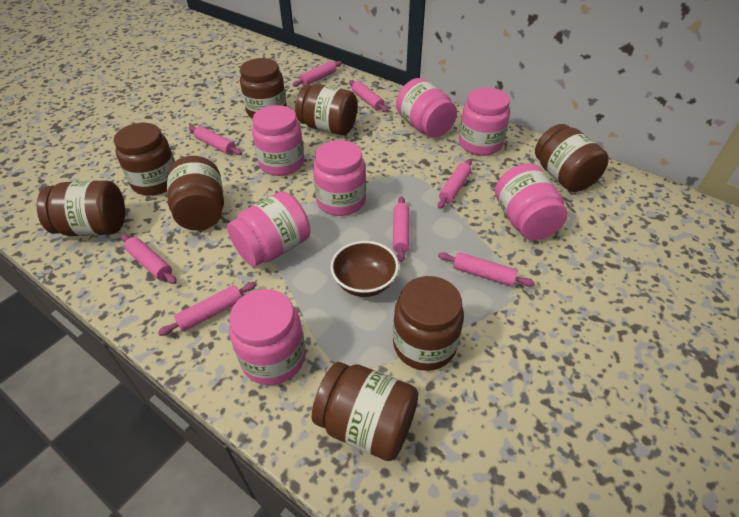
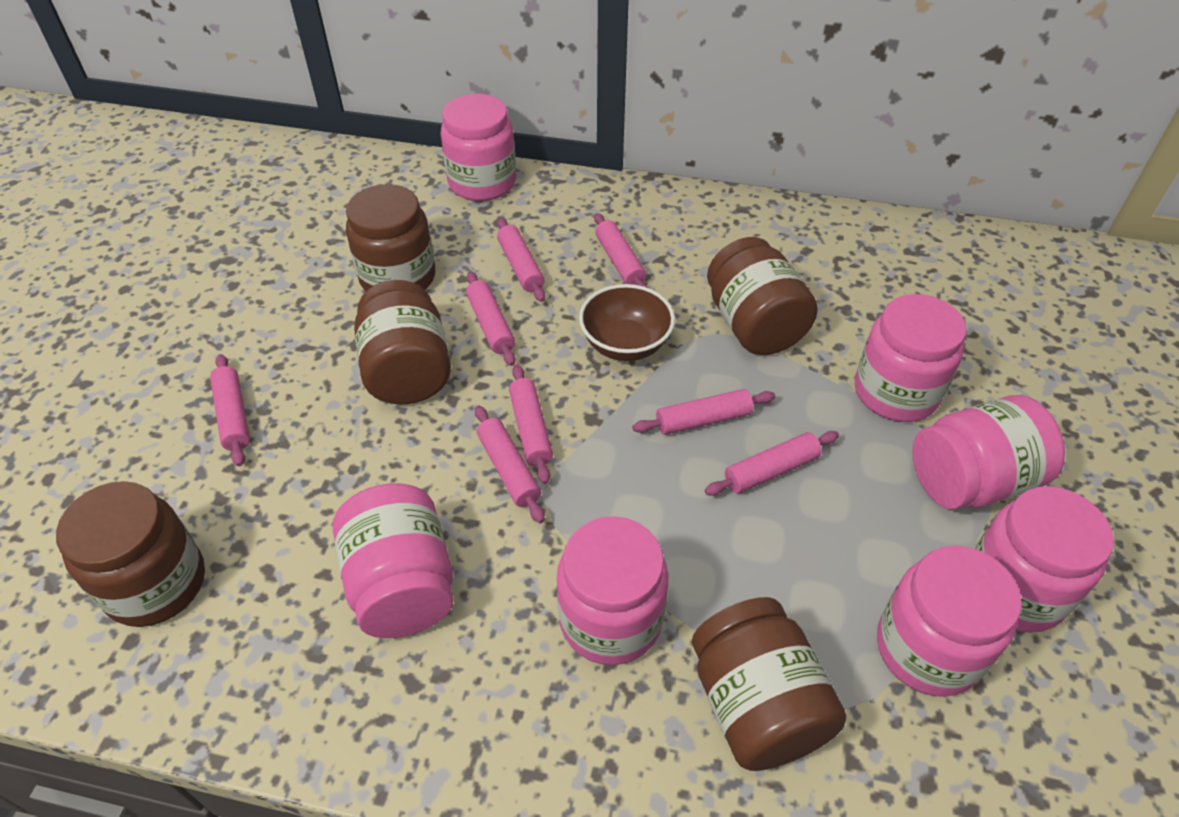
brown jar: 8 -> 5

